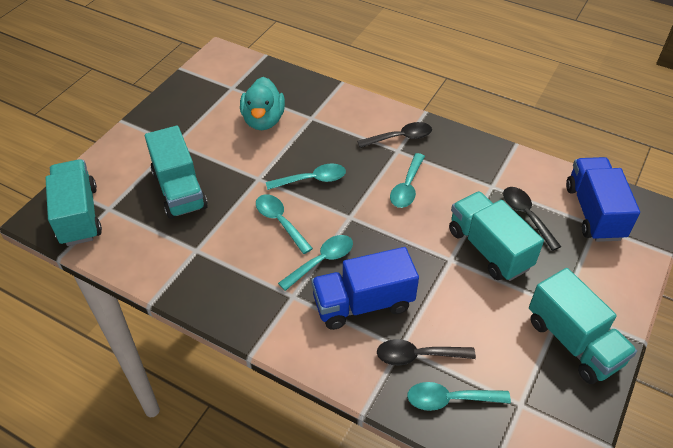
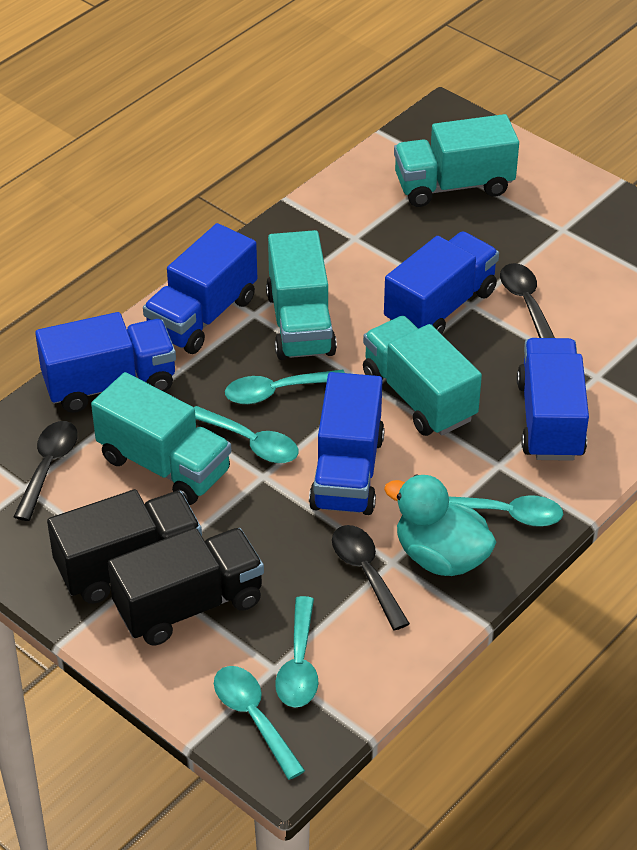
black truck: 0 -> 2
blue truck: 2 -> 5

